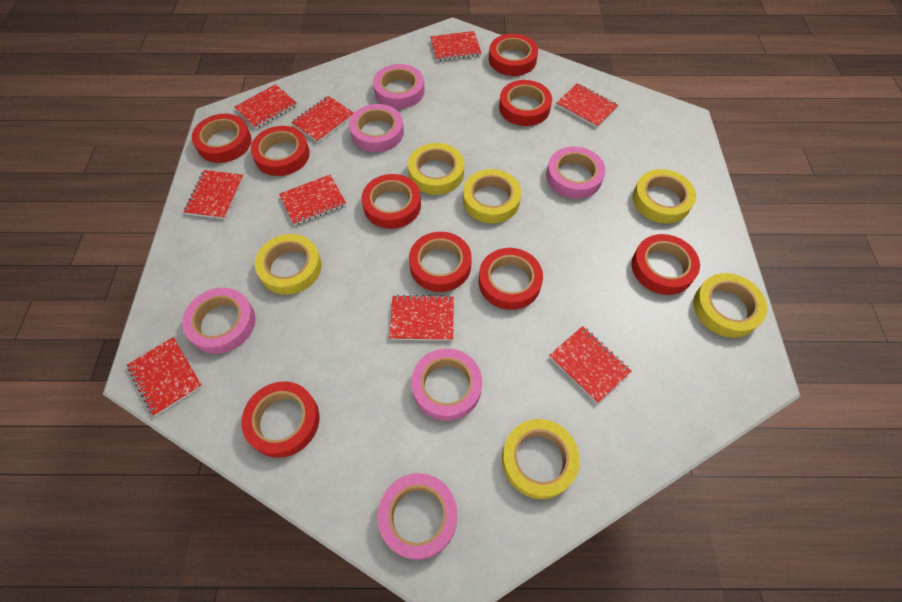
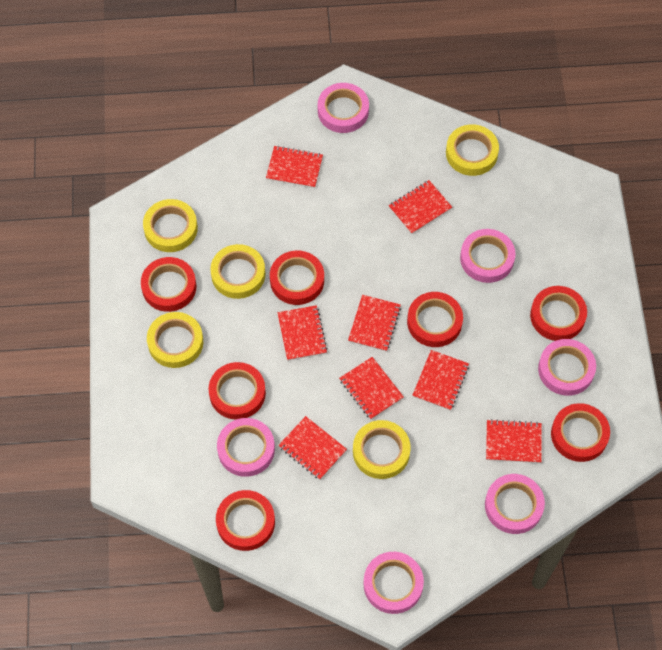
red notebook: 9 -> 8
red tape: 9 -> 7
yellow tape: 6 -> 5

